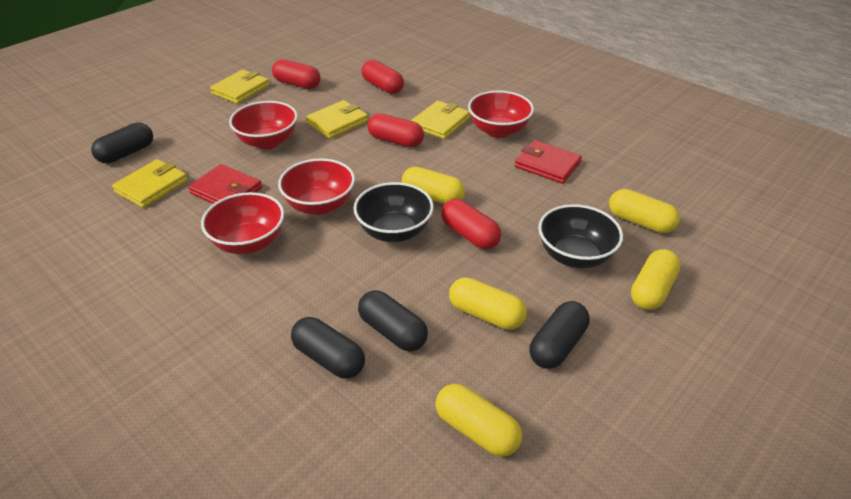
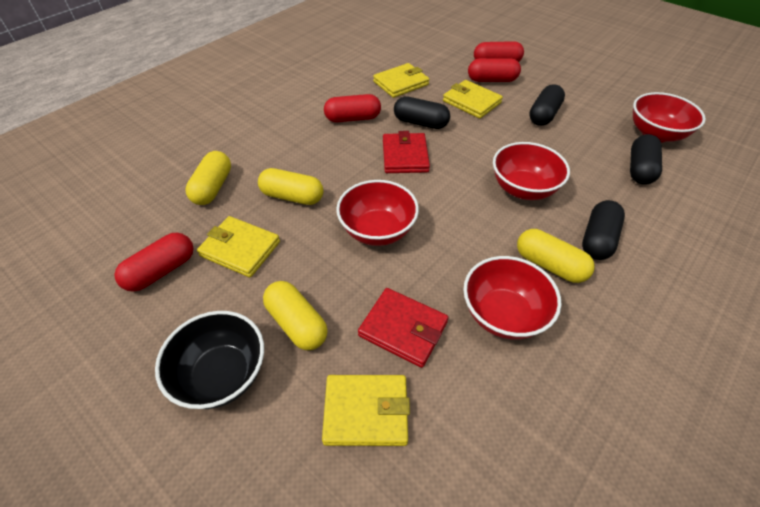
black bowl: 2 -> 1
yellow capsule: 5 -> 4

